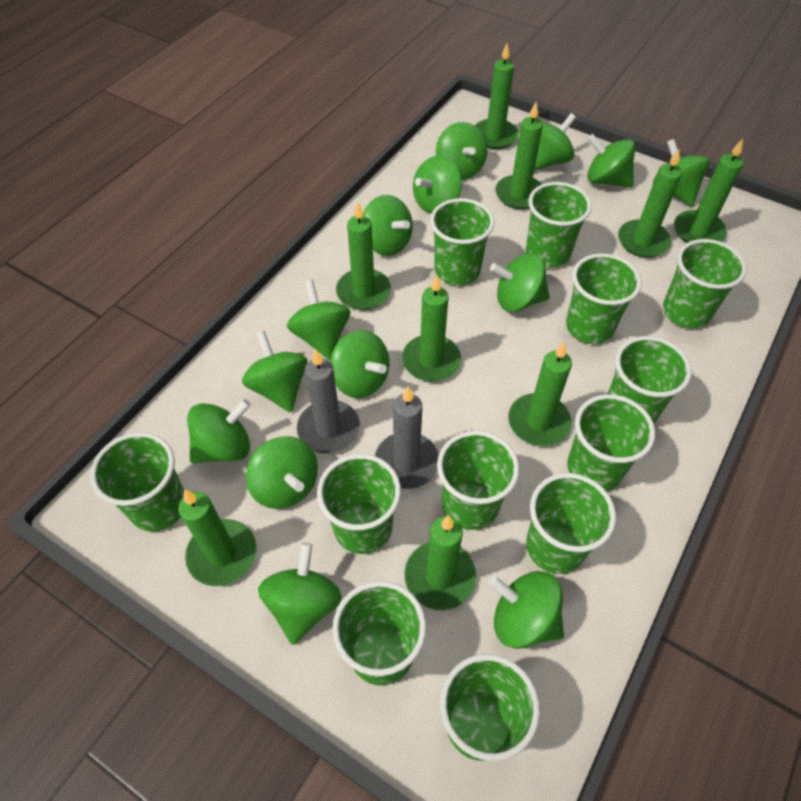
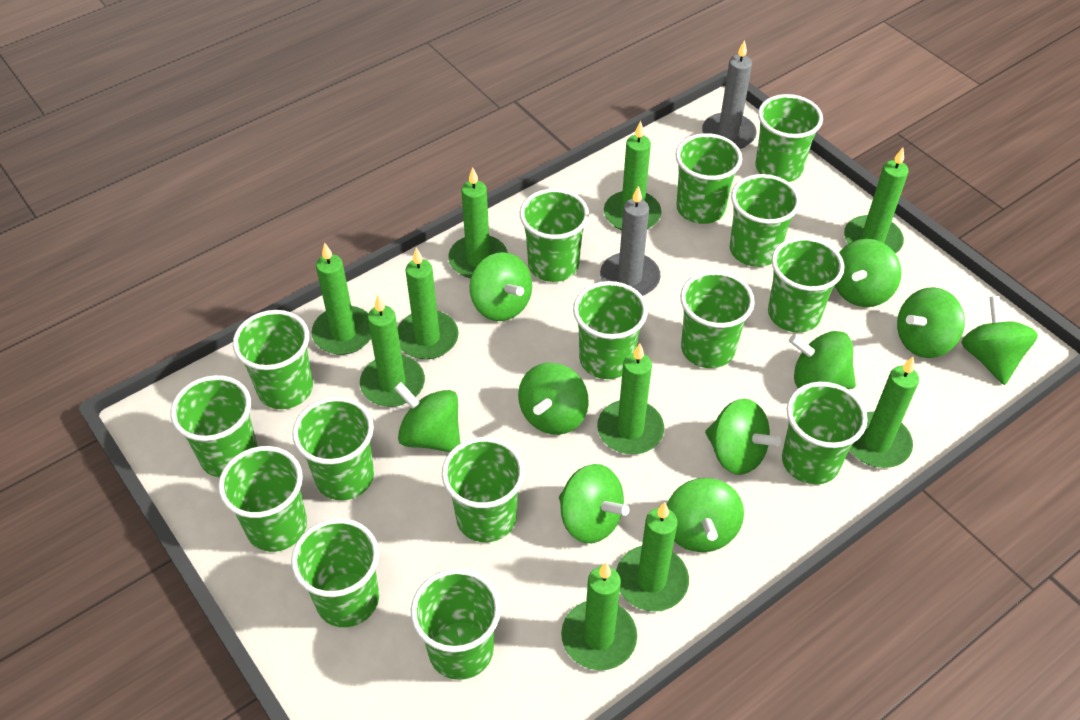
green candle: 9 -> 10
green cup: 12 -> 15
green spinning top: 14 -> 10

